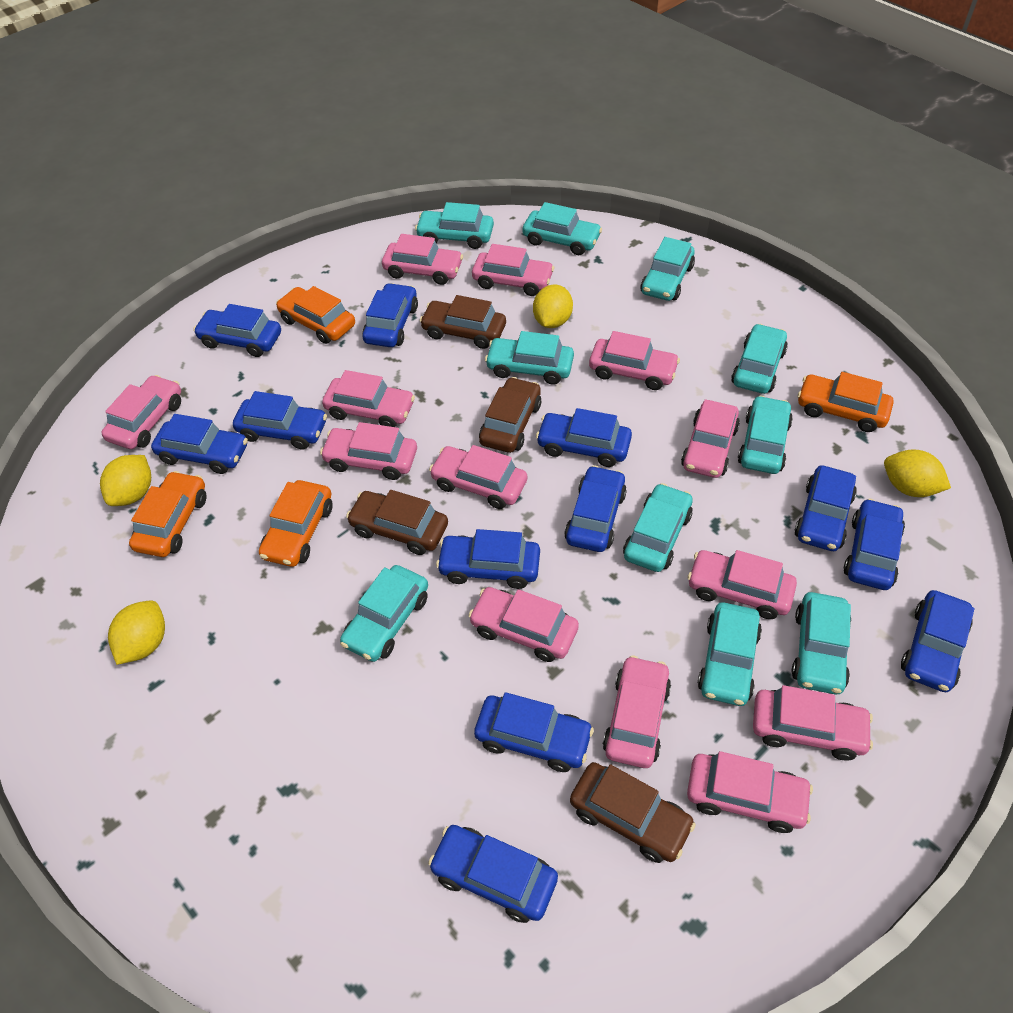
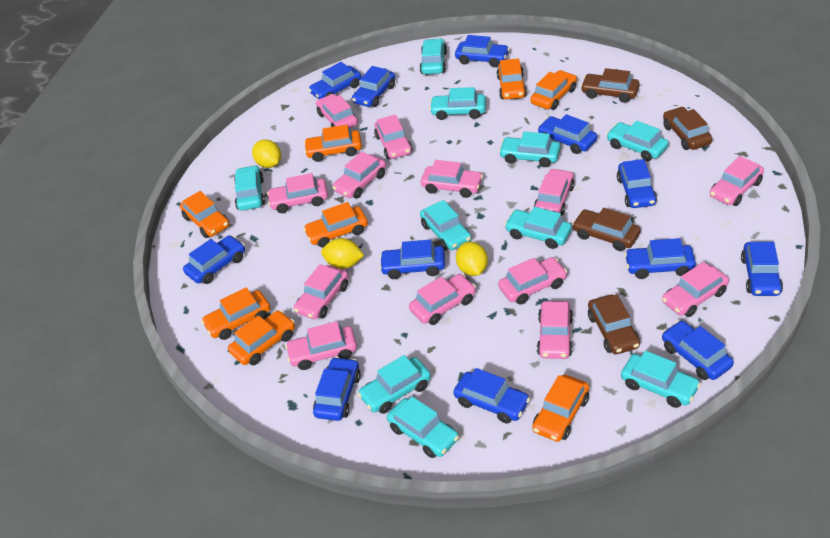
orange car: 4 -> 8
yellow lemon: 4 -> 3

